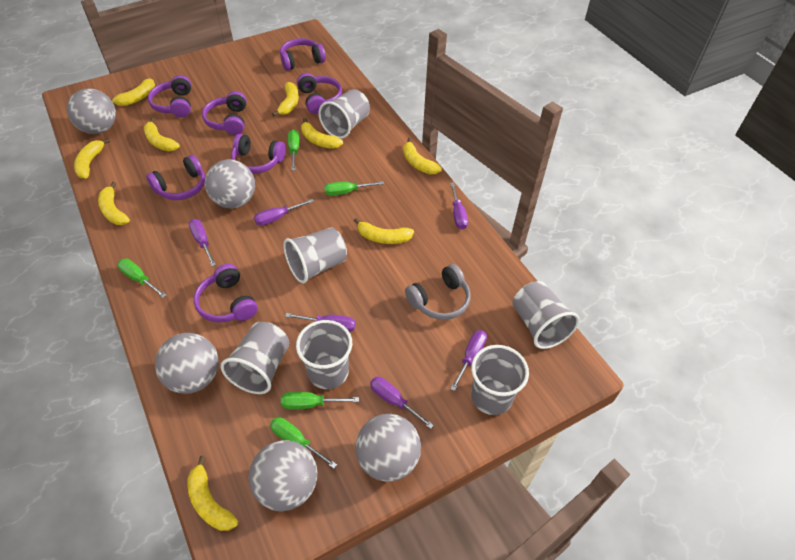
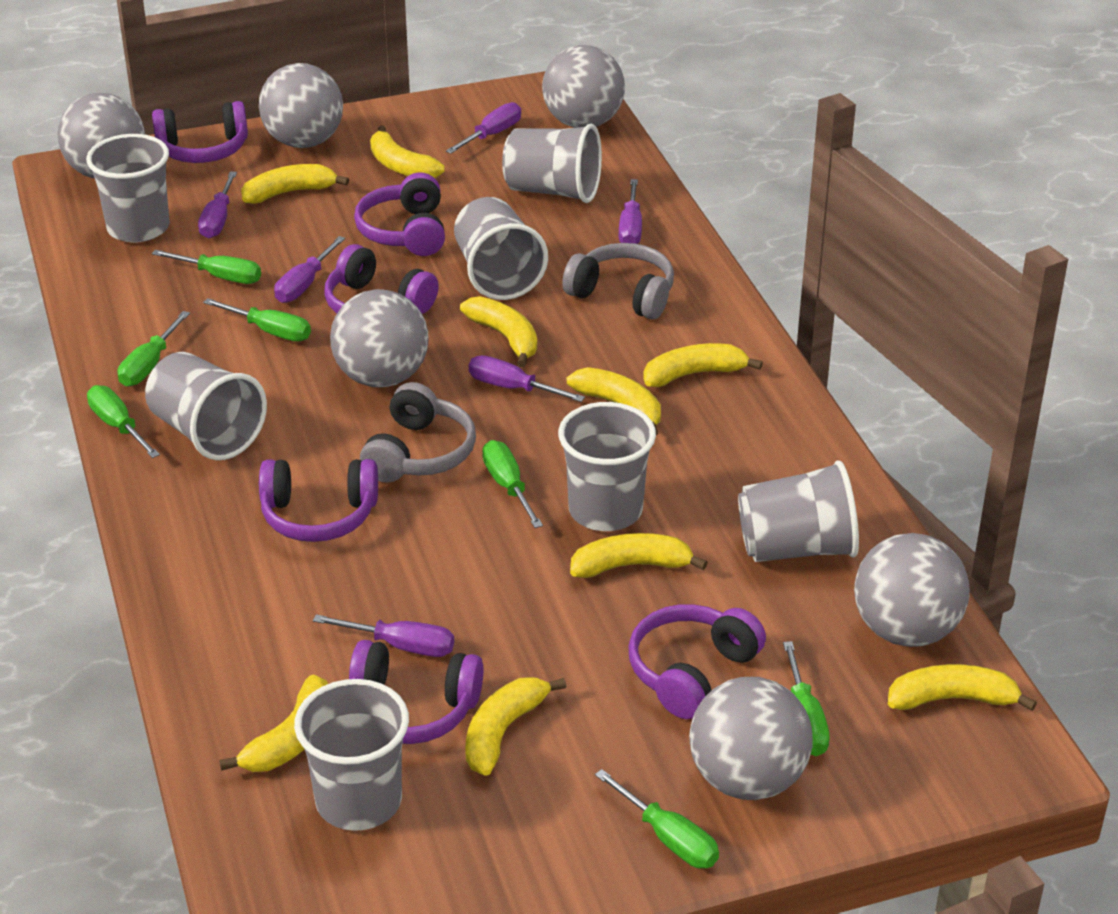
green screwdriver: 5 -> 7
grey ball: 5 -> 6
grey cup: 6 -> 7
grey headphones: 1 -> 2
purple headphones: 7 -> 6

